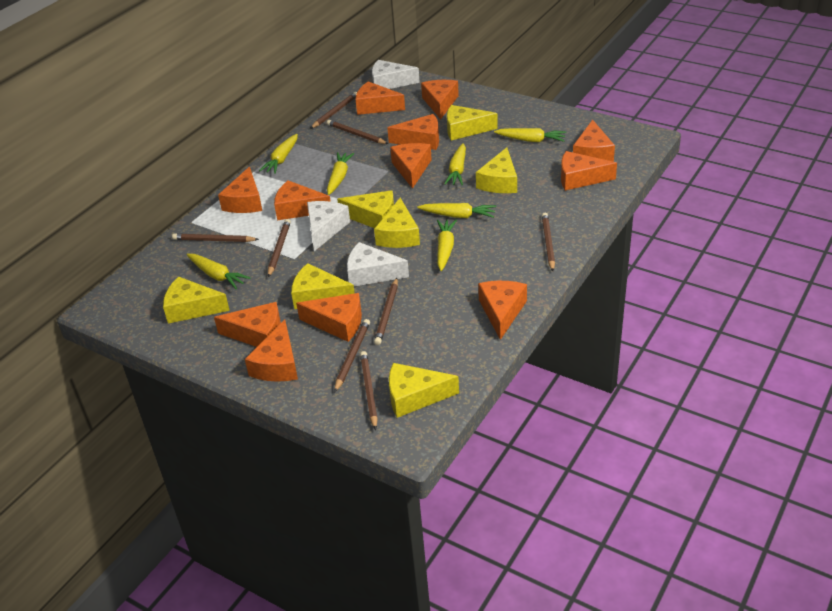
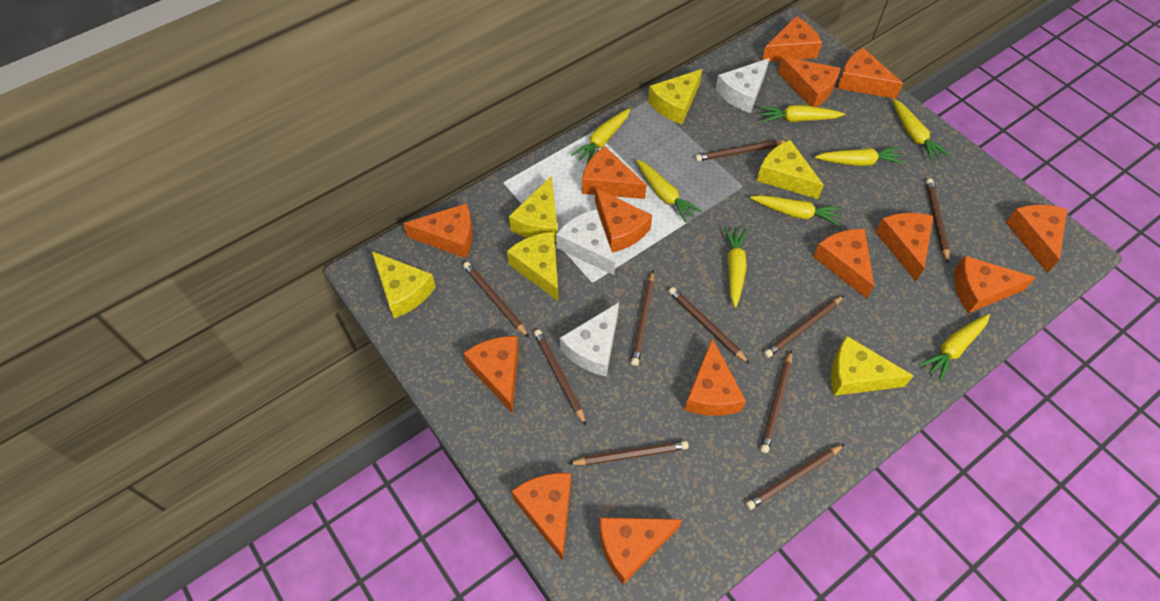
brown pencil: 8 -> 10
orange cheese: 12 -> 14
yellow carrot: 7 -> 8
yellow cheese: 7 -> 6

